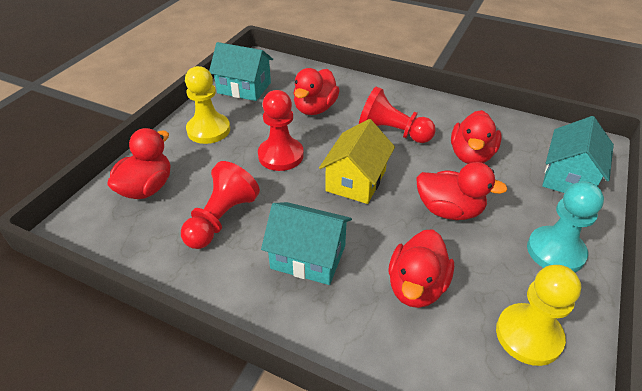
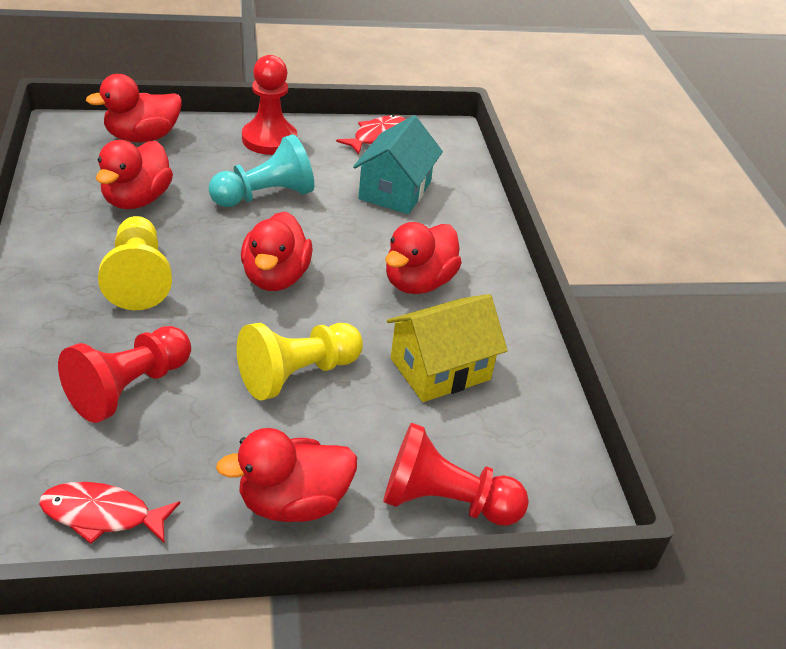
red fish: 0 -> 2
turquoise house: 3 -> 1

